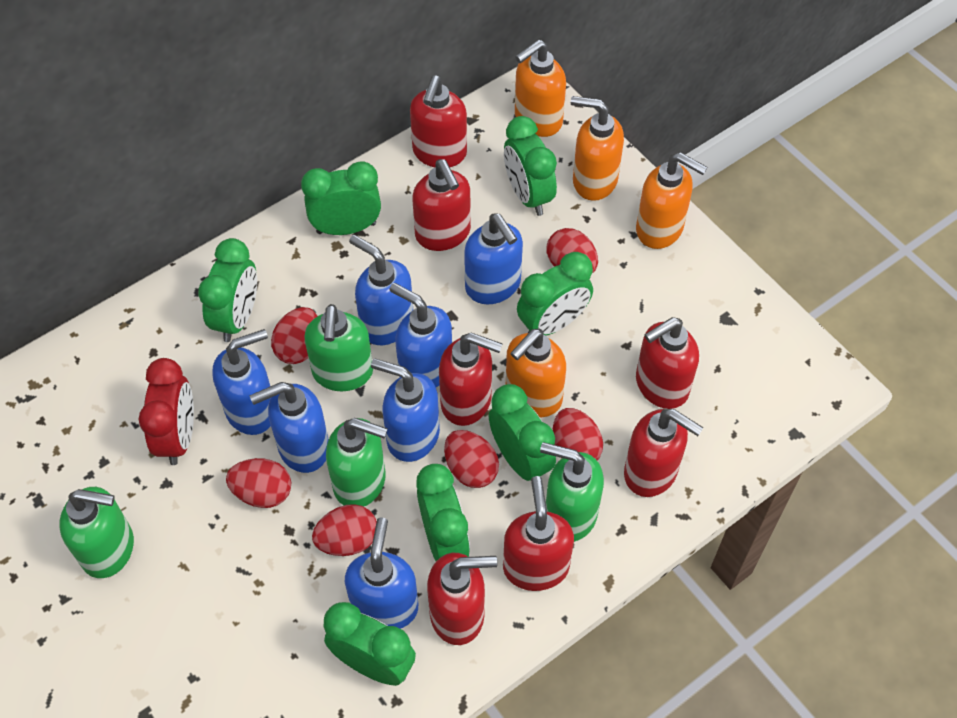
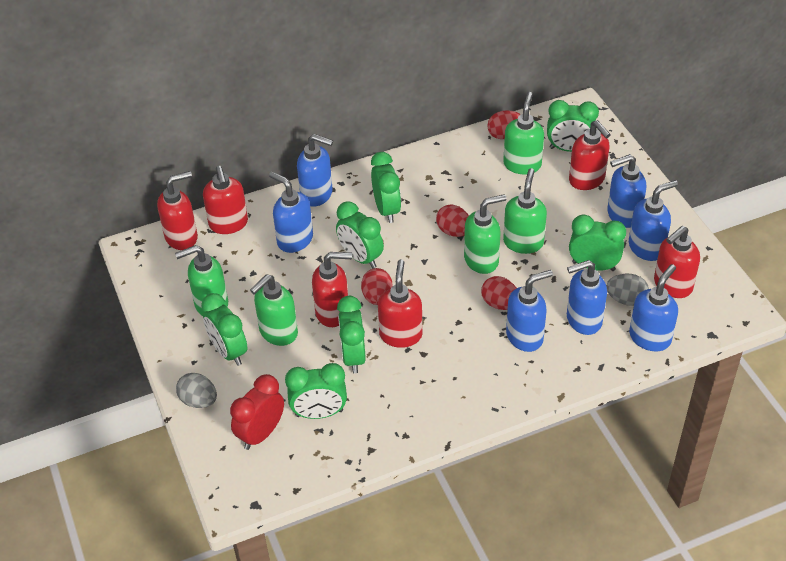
green soap dispenser: 4 -> 5
grey egg: 0 -> 2
orange soap dispenser: 4 -> 0
red egg: 6 -> 4
red soap dispenser: 7 -> 6

